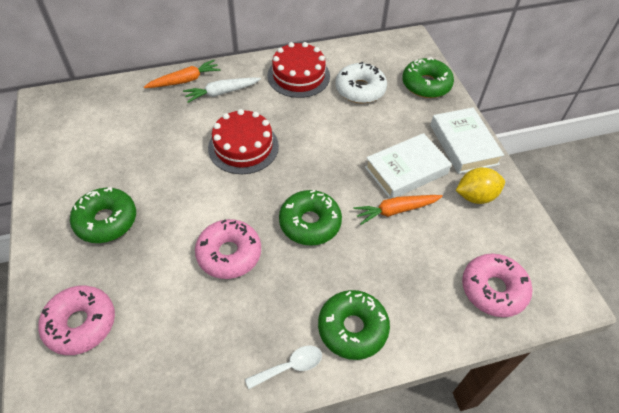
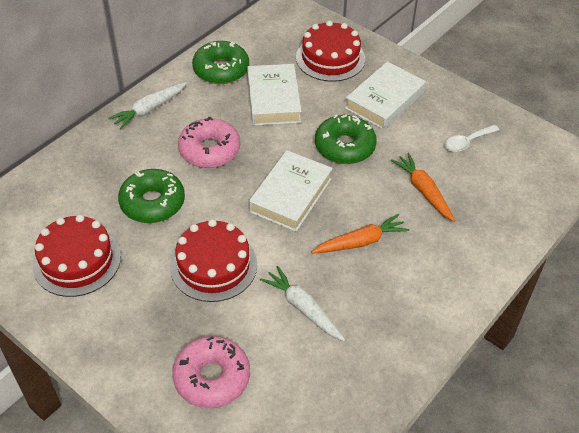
green donut: 4 -> 3
pink donut: 3 -> 2
red cake: 2 -> 3
white book: 2 -> 3
white carrot: 1 -> 2
white donut: 1 -> 0
yellow lemon: 1 -> 0

